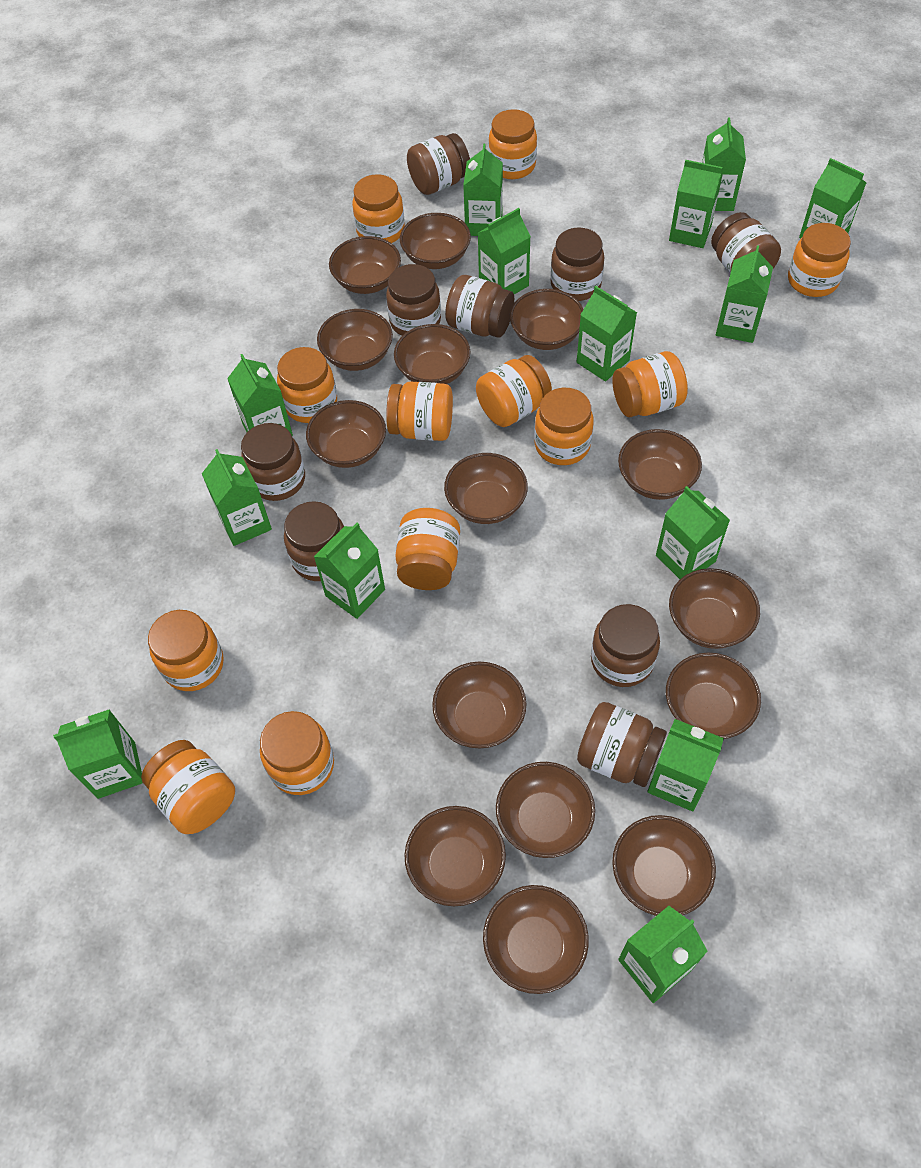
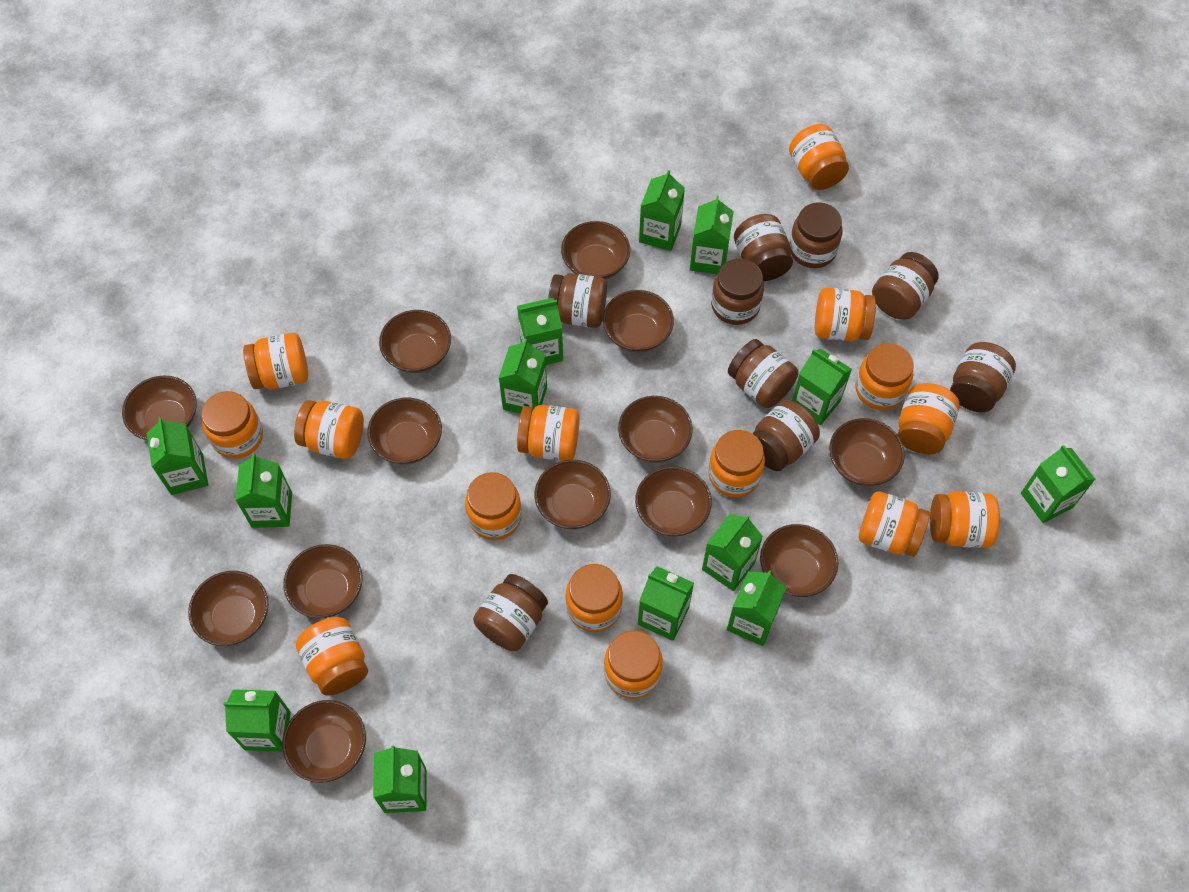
brown bowl: 15 -> 13
green carton: 14 -> 13
orange jar: 12 -> 15

